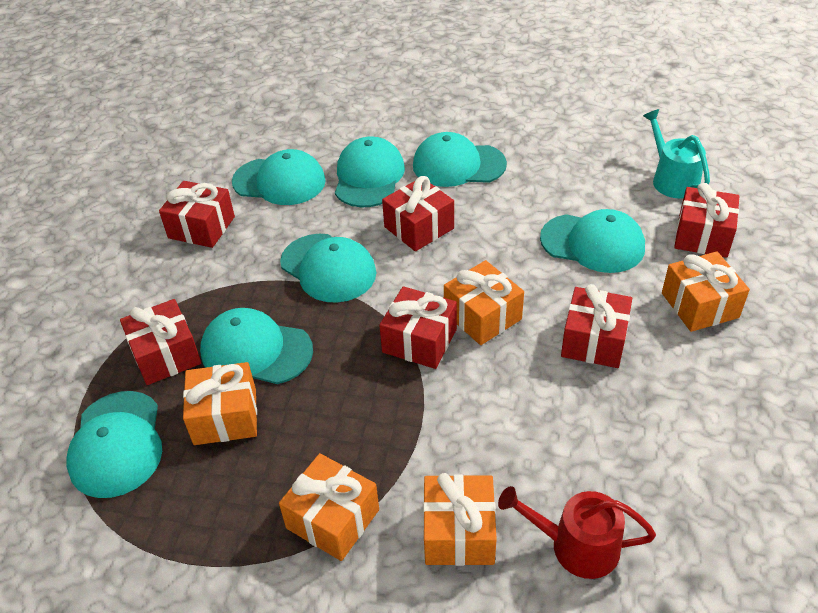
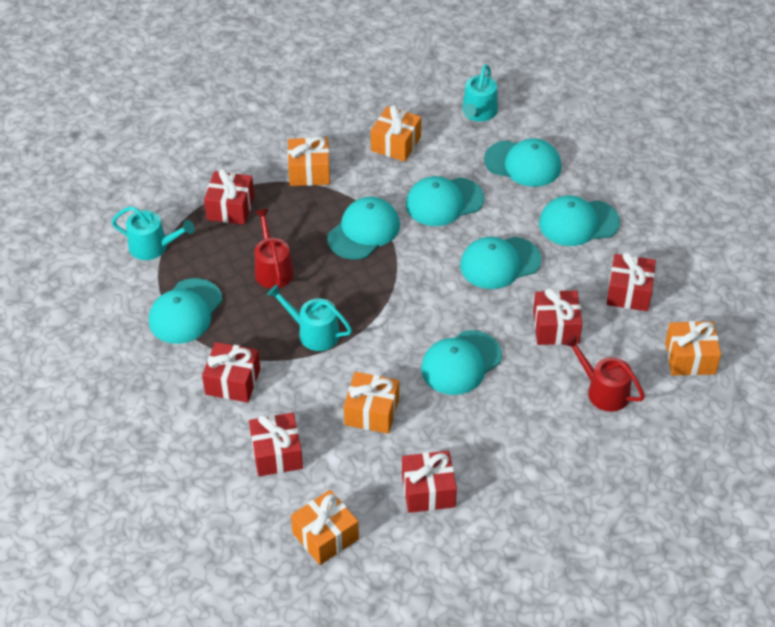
red watering can: 1 -> 2
turquoise watering can: 1 -> 3

